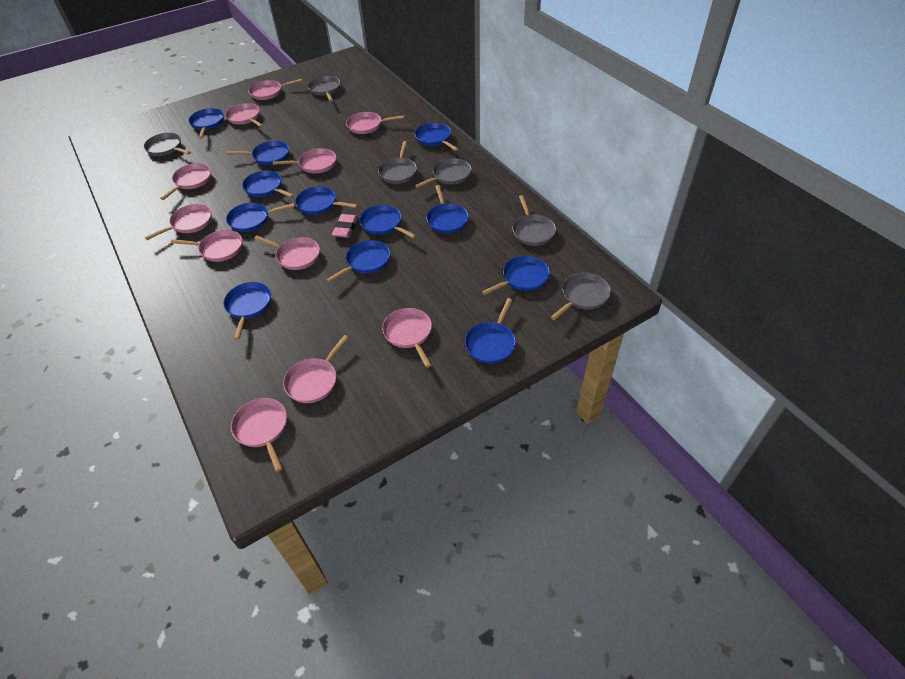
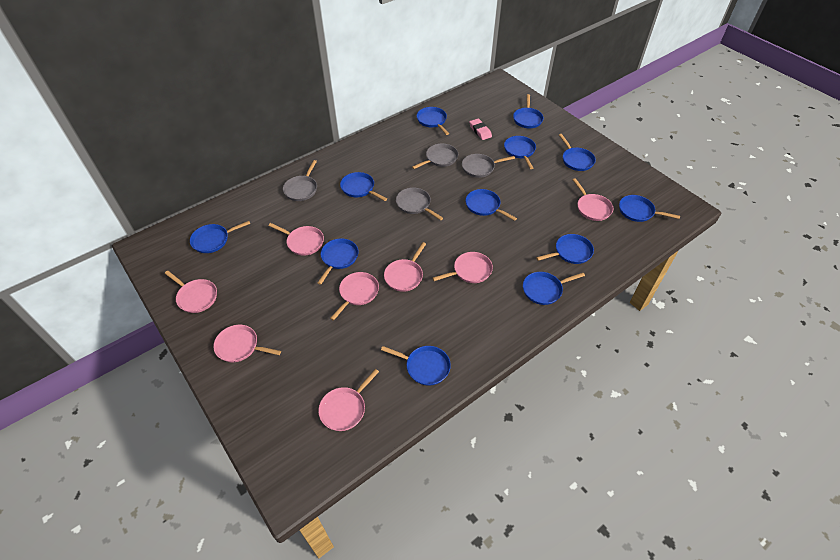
grey pan: 6 -> 4
pink pan: 11 -> 8

